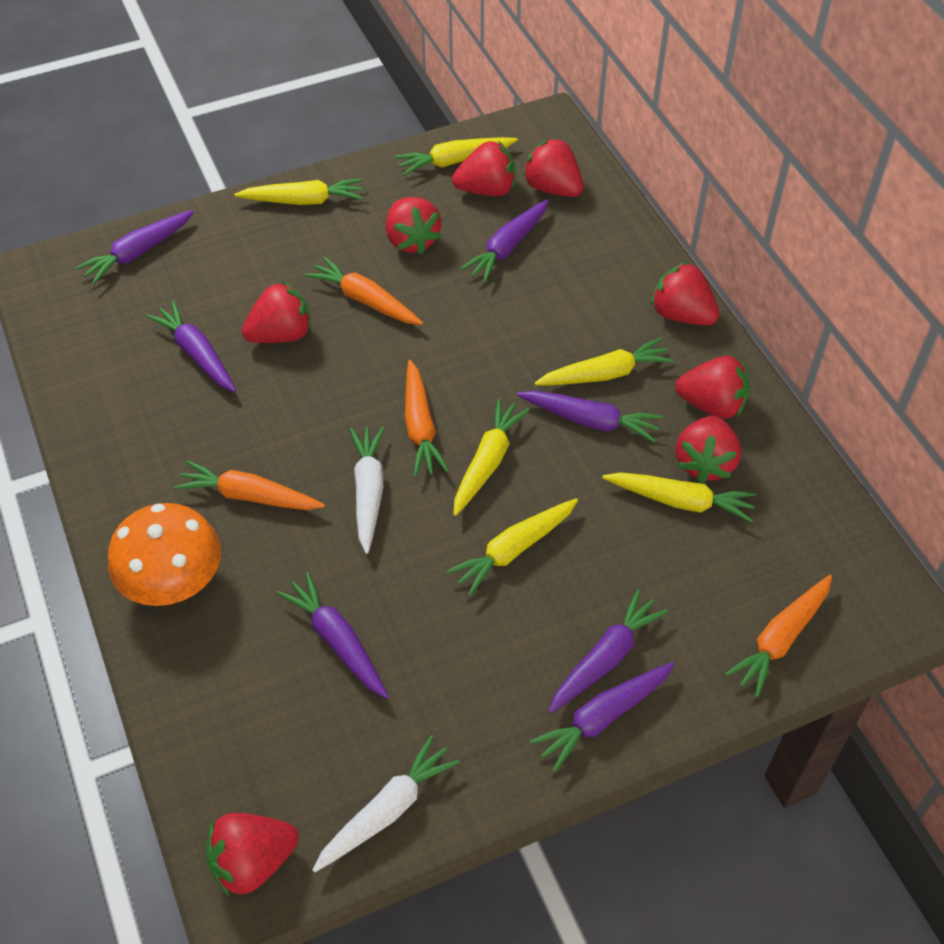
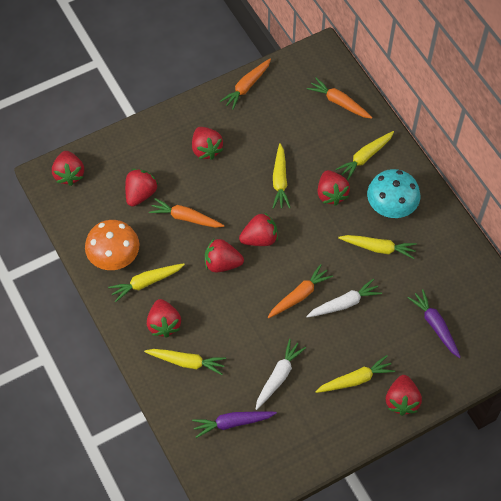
purple carrot: 7 -> 2
turquoise mushroom: 0 -> 1

